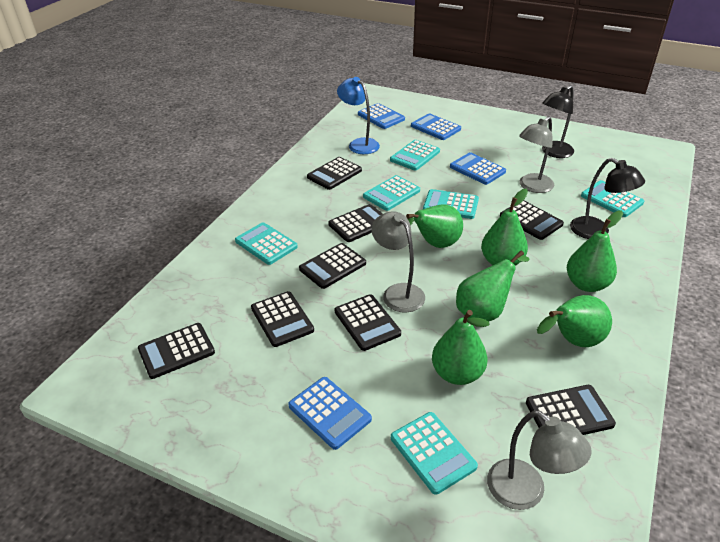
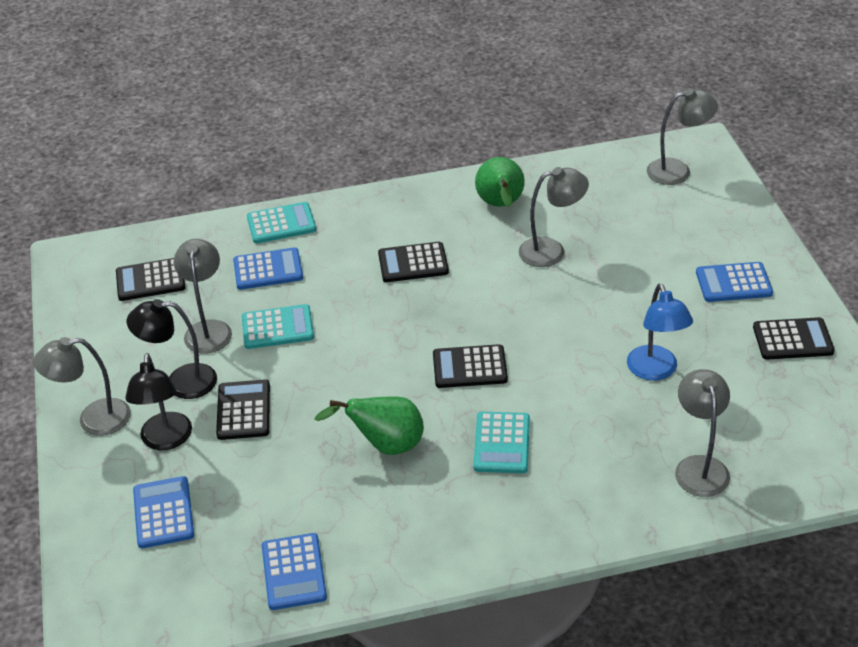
black calculator: 8 -> 5
green pear: 6 -> 2
grey lamp: 3 -> 5
turquoise calculator: 6 -> 3

